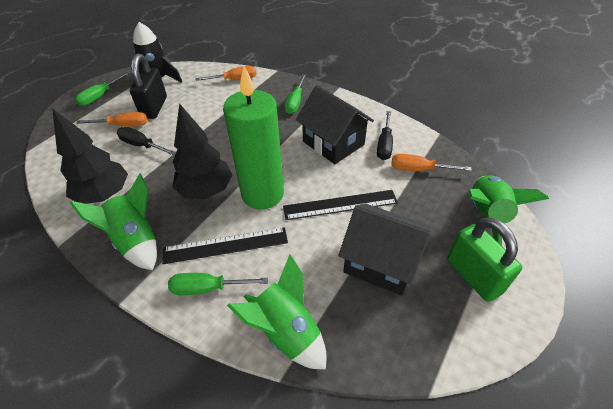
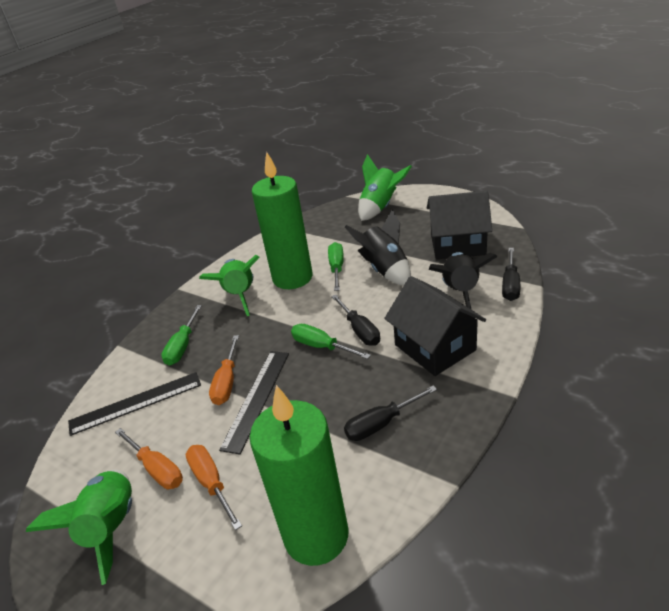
black padlock: 1 -> 0
black rocket: 1 -> 2
black screwdriver: 2 -> 3
black tree: 2 -> 0
green candle: 1 -> 2
green padlock: 1 -> 0

